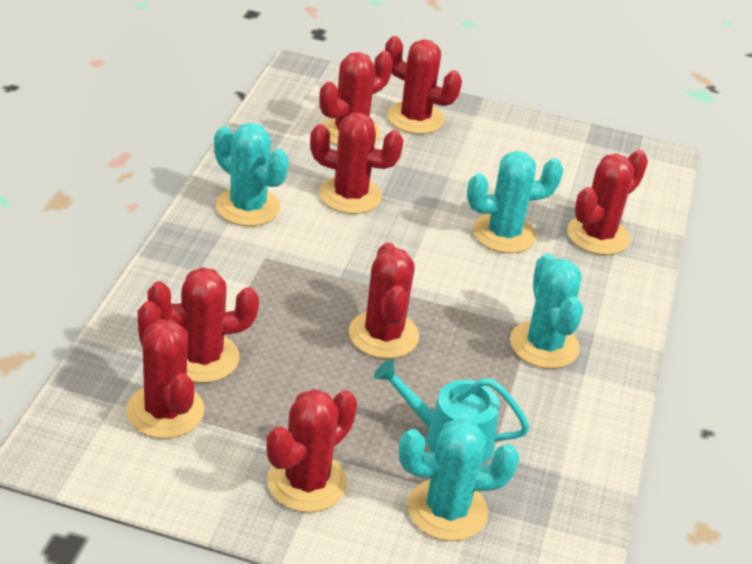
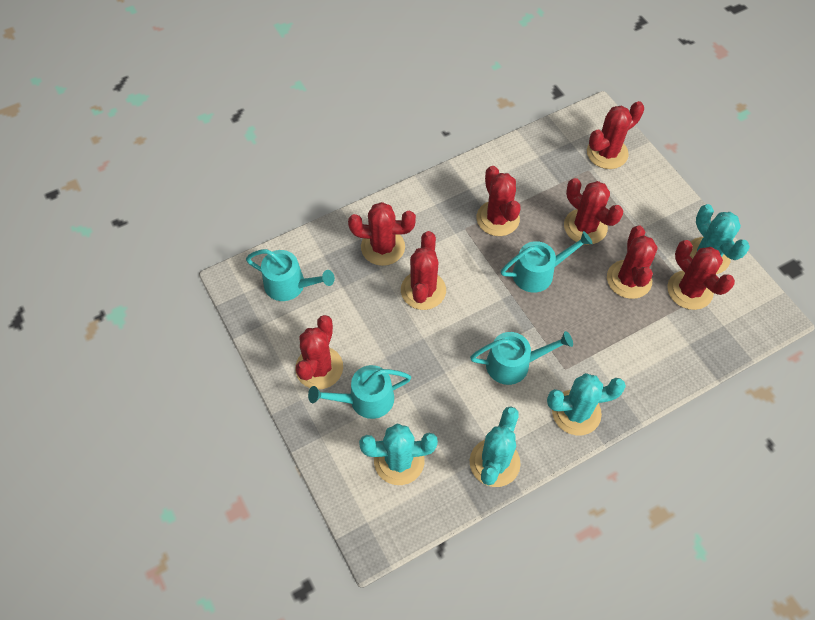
turquoise watering can: 1 -> 4

